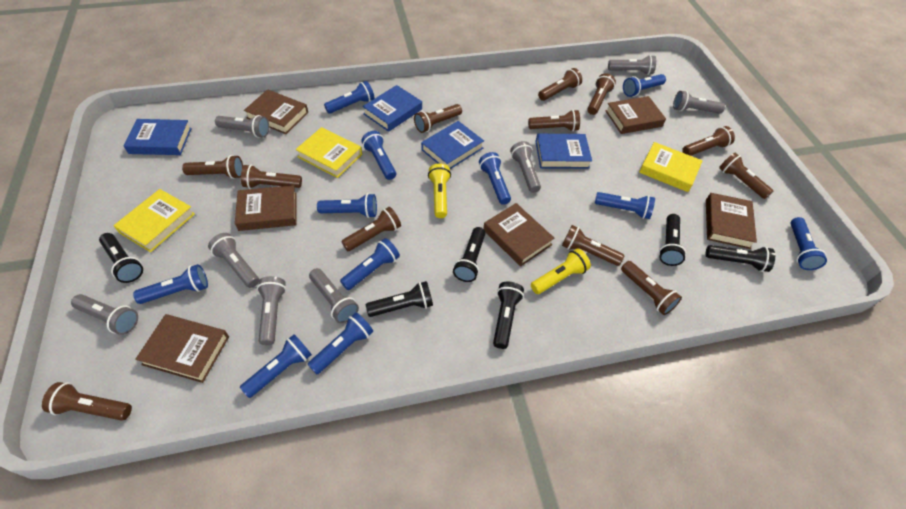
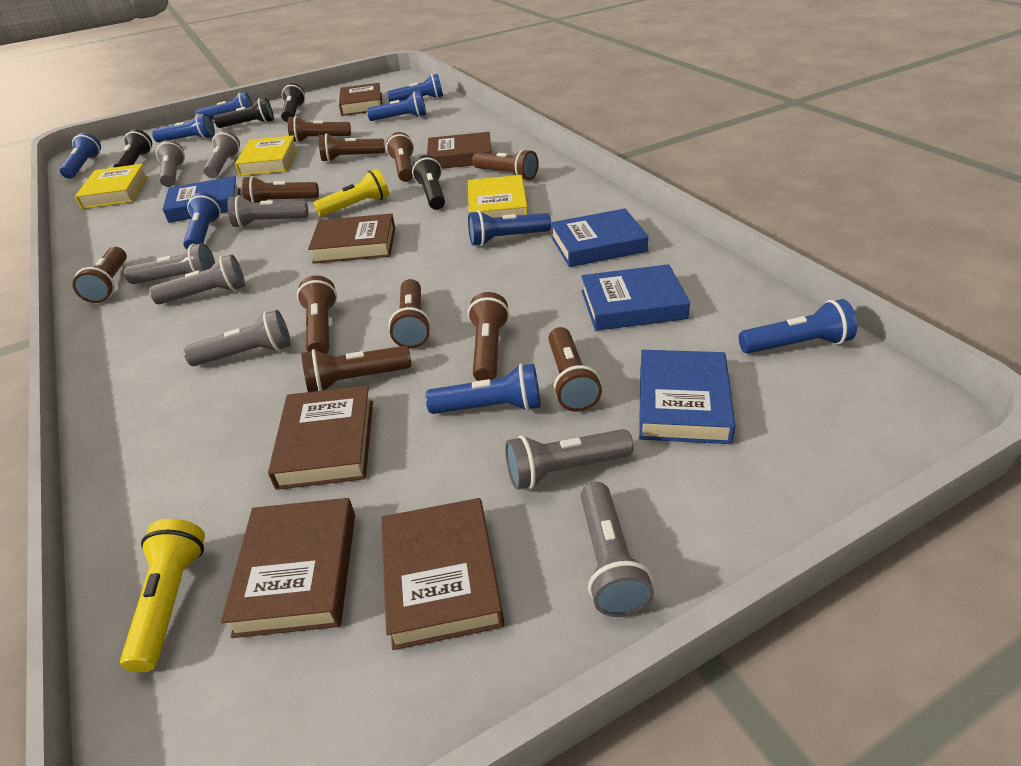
black flashlight: 6 -> 4
blue flashlight: 11 -> 9
brown flashlight: 12 -> 11

